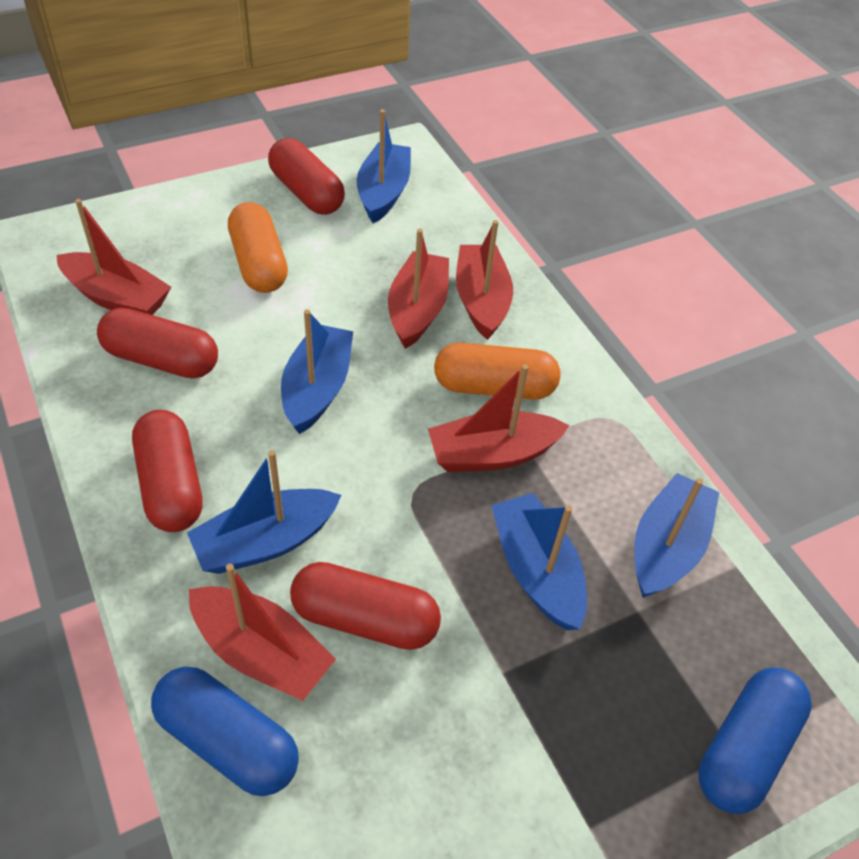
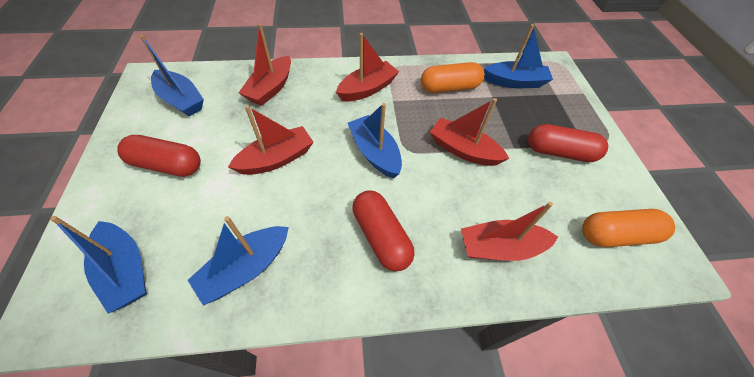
blue capsule: 2 -> 0
red capsule: 4 -> 3

